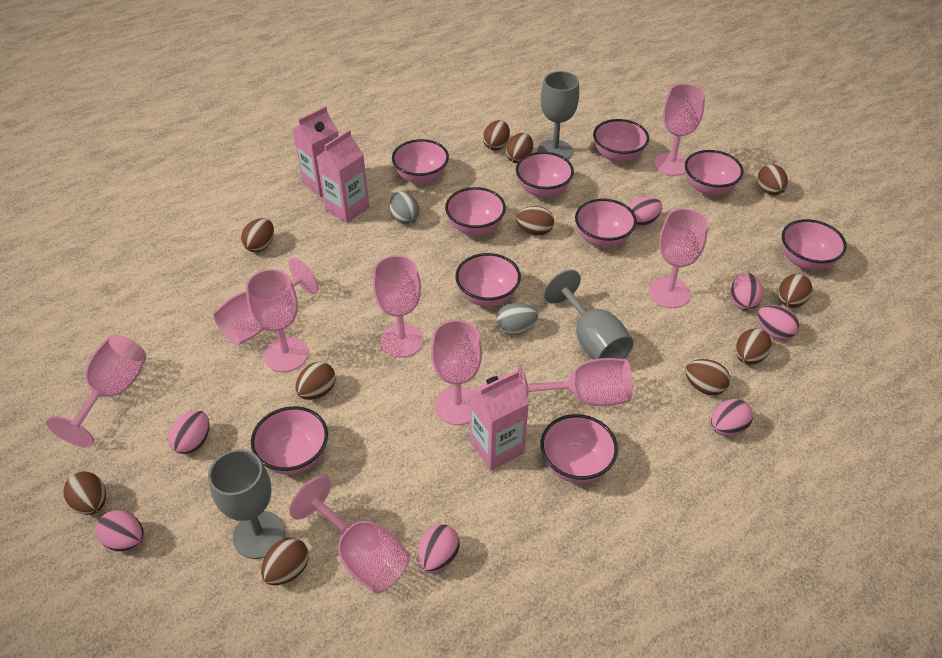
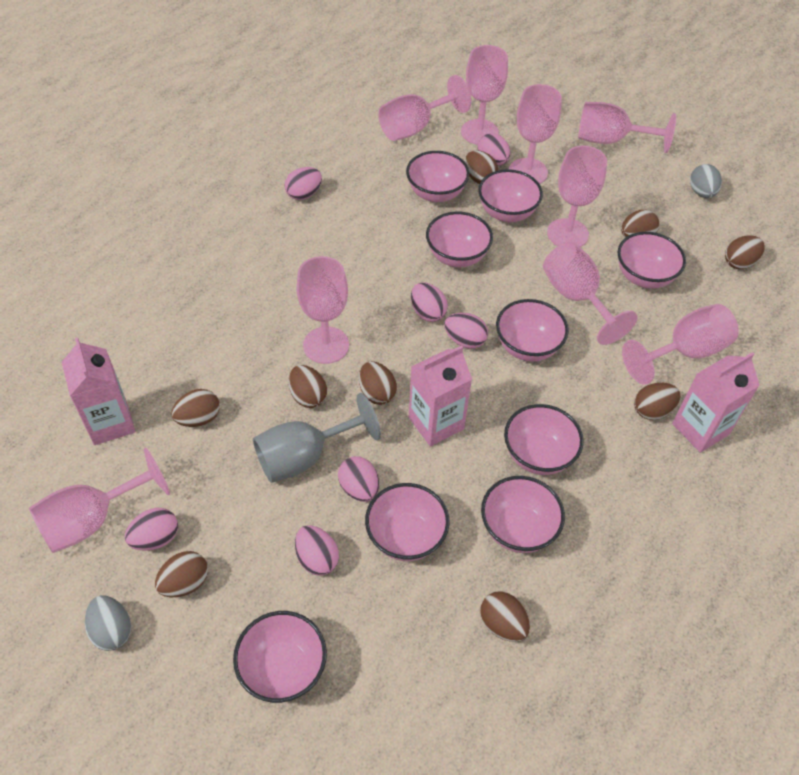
brown egg: 11 -> 9
grey goblet: 3 -> 1
pink bowl: 10 -> 9

